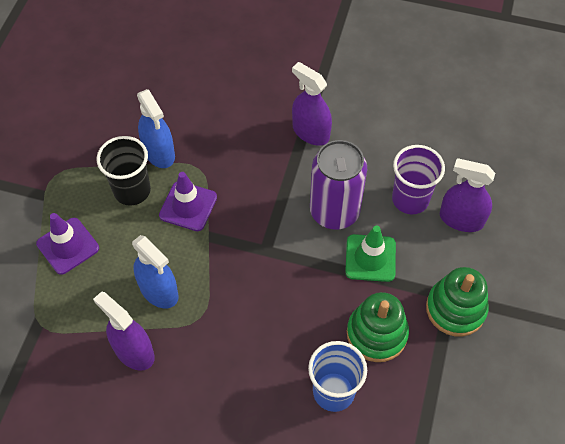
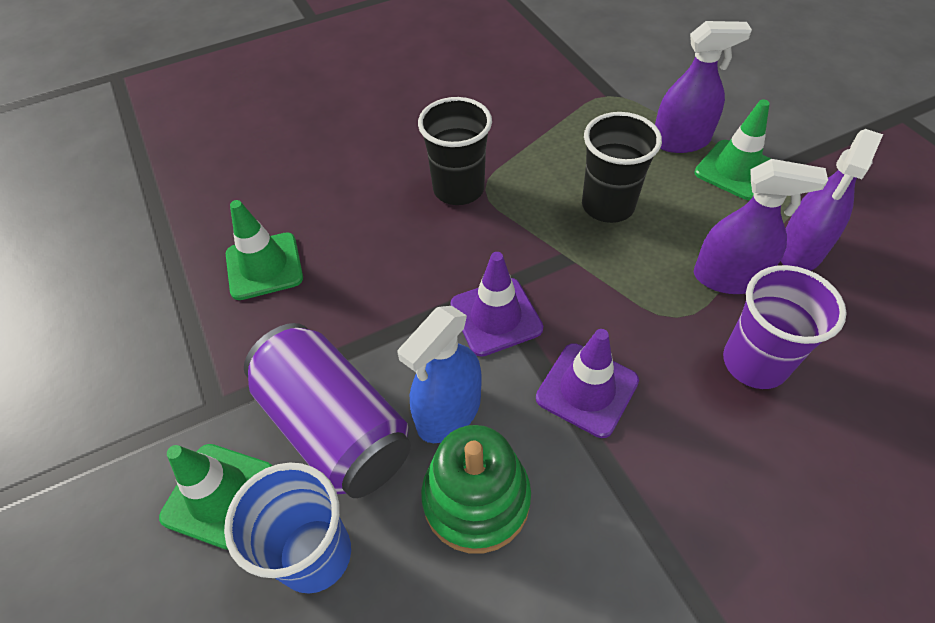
black cup: 1 -> 2
blue spray bottle: 2 -> 1
green stacking toy: 2 -> 1
green traffic cone: 1 -> 3

